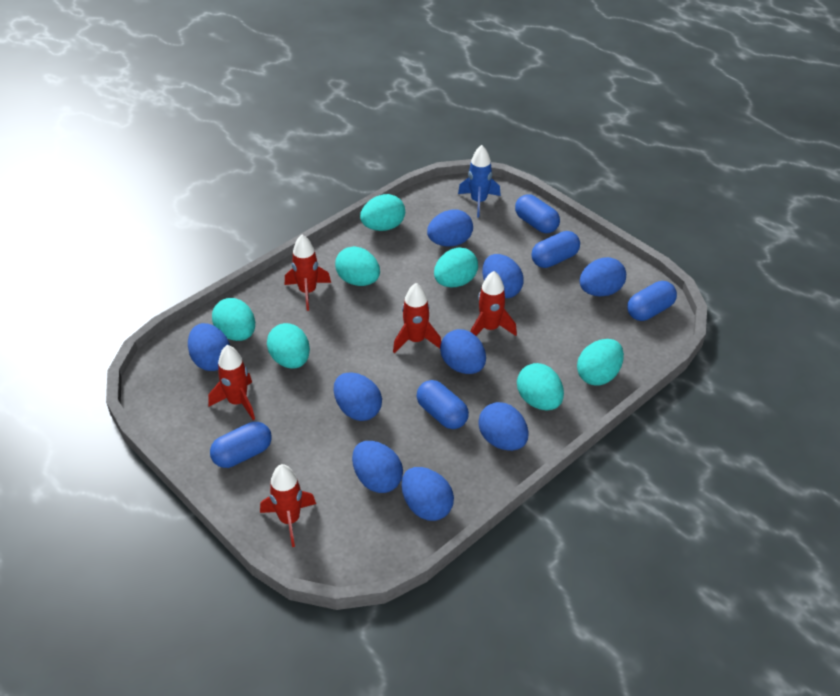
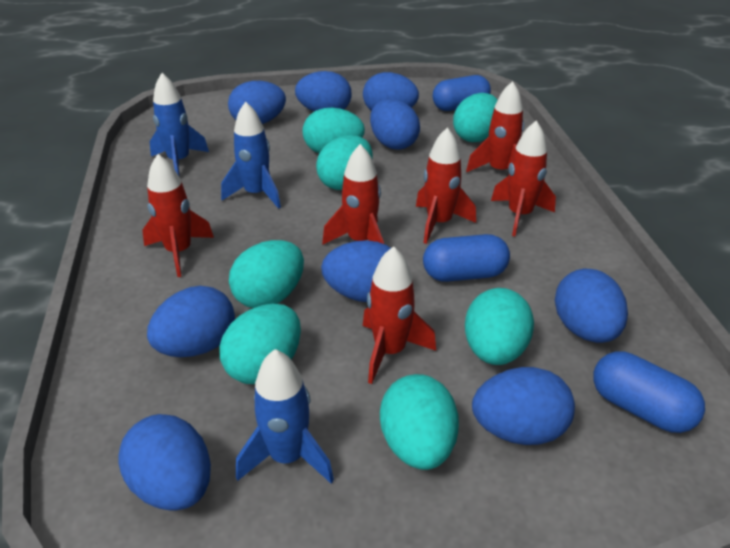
blue capsule: 5 -> 3
blue rocket: 1 -> 3
red rocket: 5 -> 6

